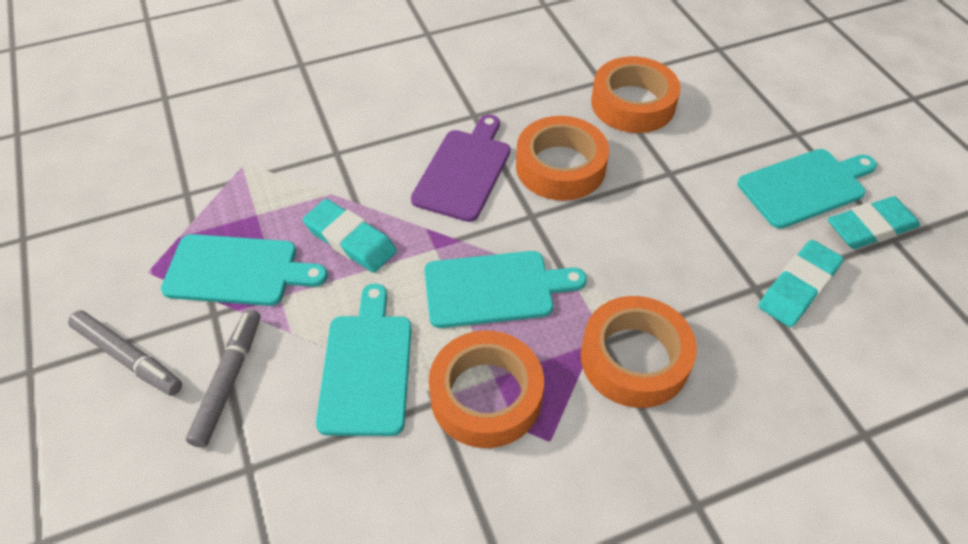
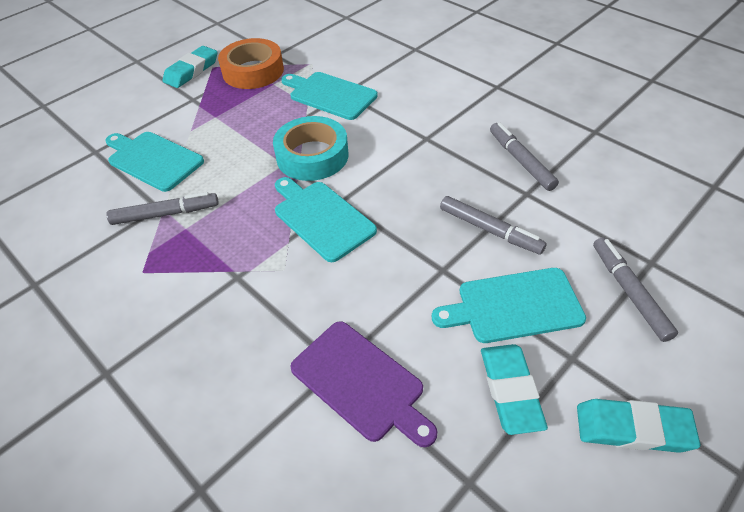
grey marker: 2 -> 4
orange tape: 4 -> 1
turquoise tape: 0 -> 1

